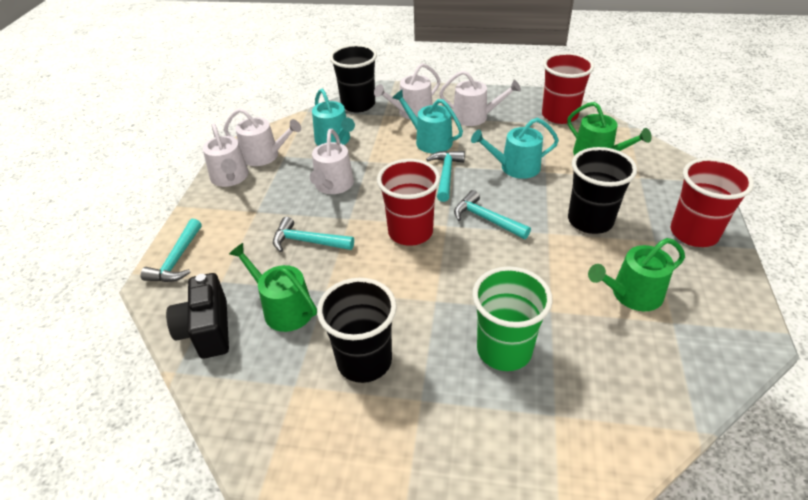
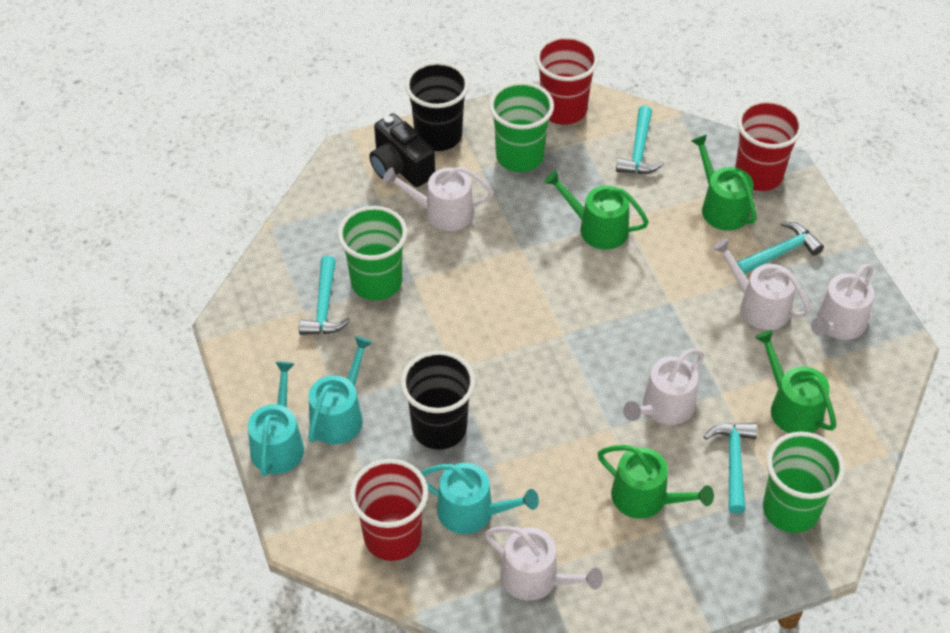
black cup: 3 -> 2
green cup: 1 -> 3
green watering can: 3 -> 4

